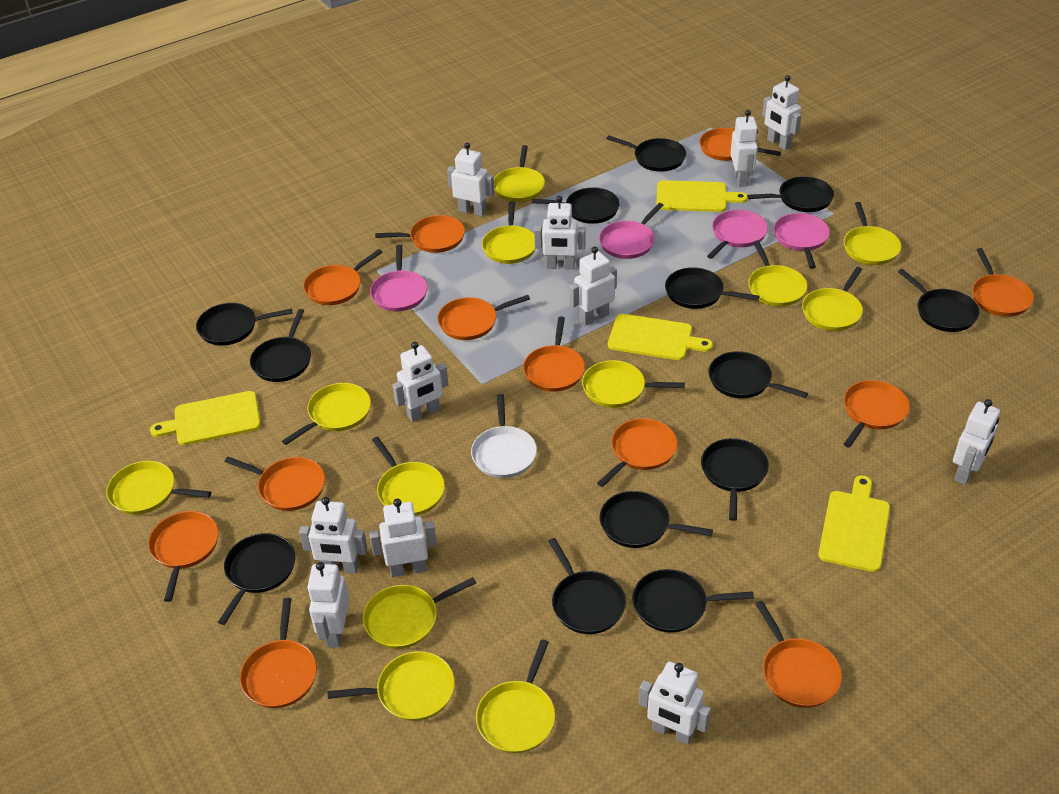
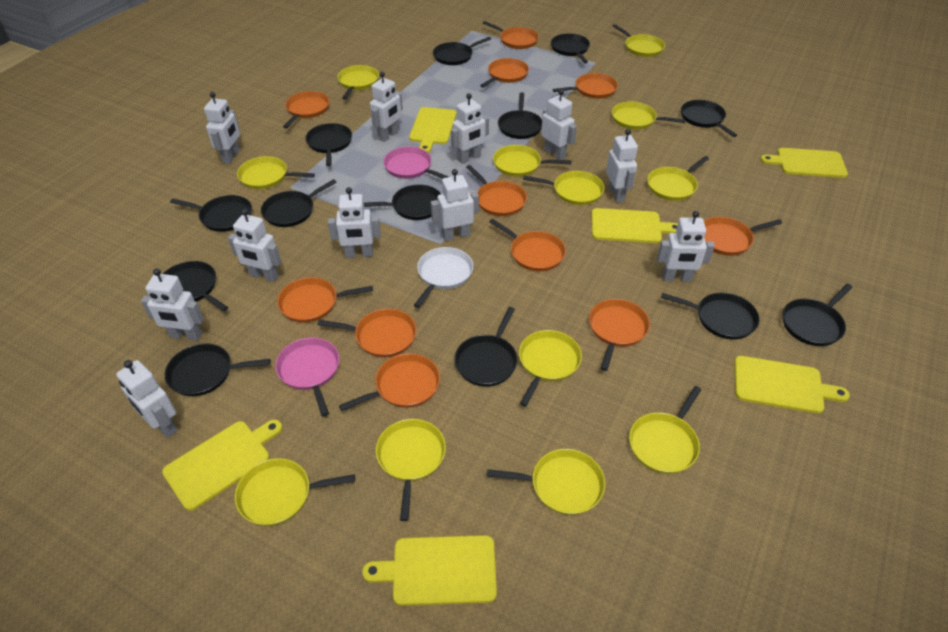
orange pan: 12 -> 11
pink pan: 4 -> 2
yellow cutting board: 4 -> 6

